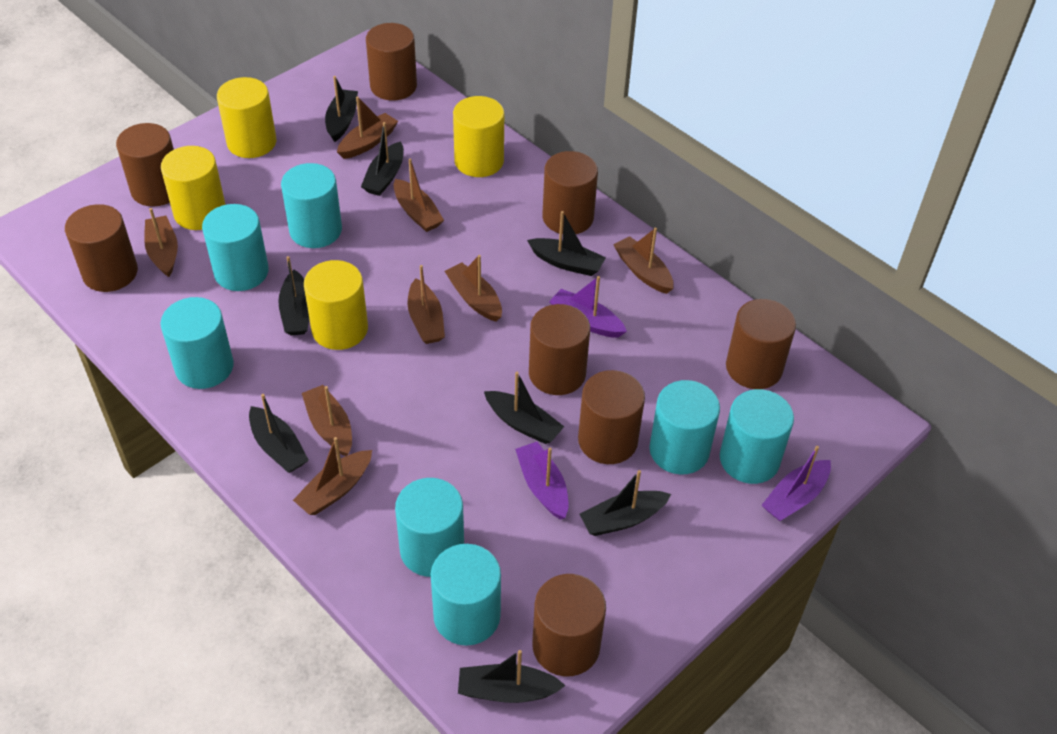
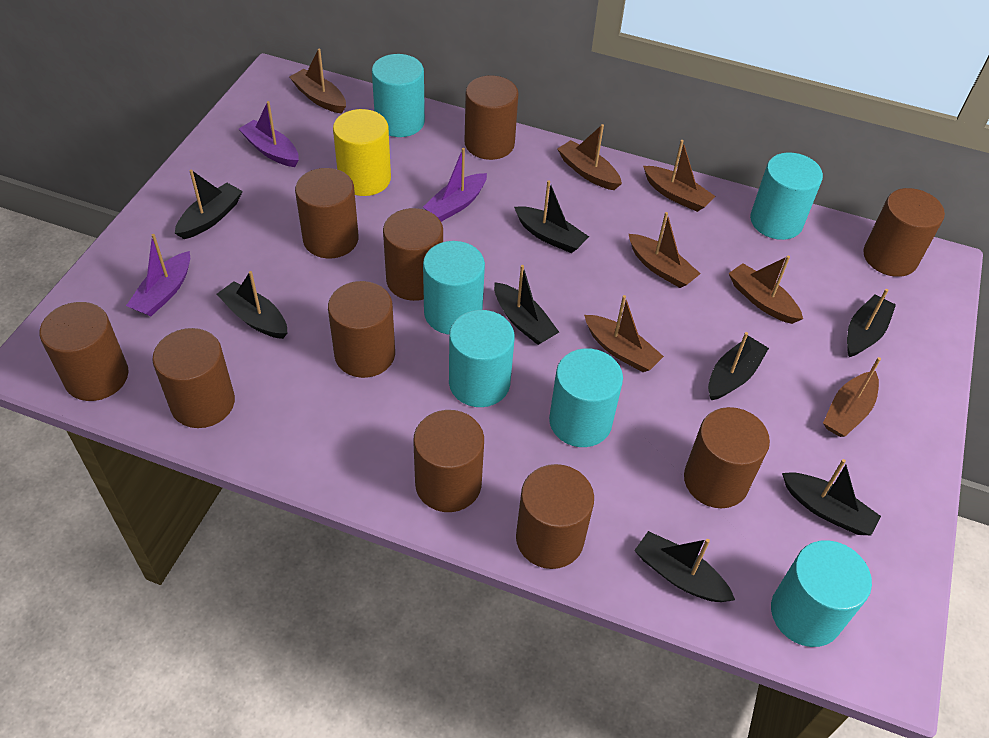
brown boat: 8 -> 7
brown cylinder: 8 -> 10
turquoise cylinder: 7 -> 6
yellow cylinder: 4 -> 1

